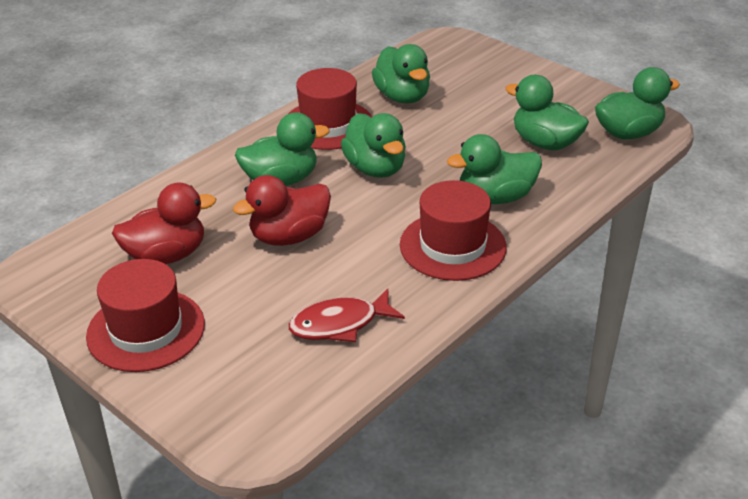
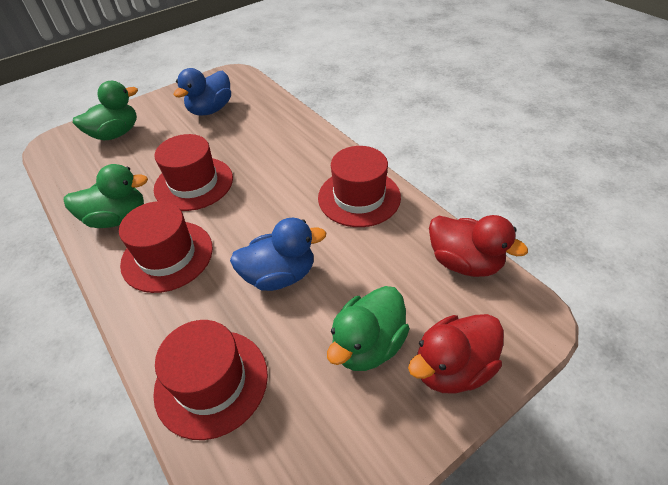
blue duck: 0 -> 2
green duck: 6 -> 3
red fish: 1 -> 0
red hat: 3 -> 4

